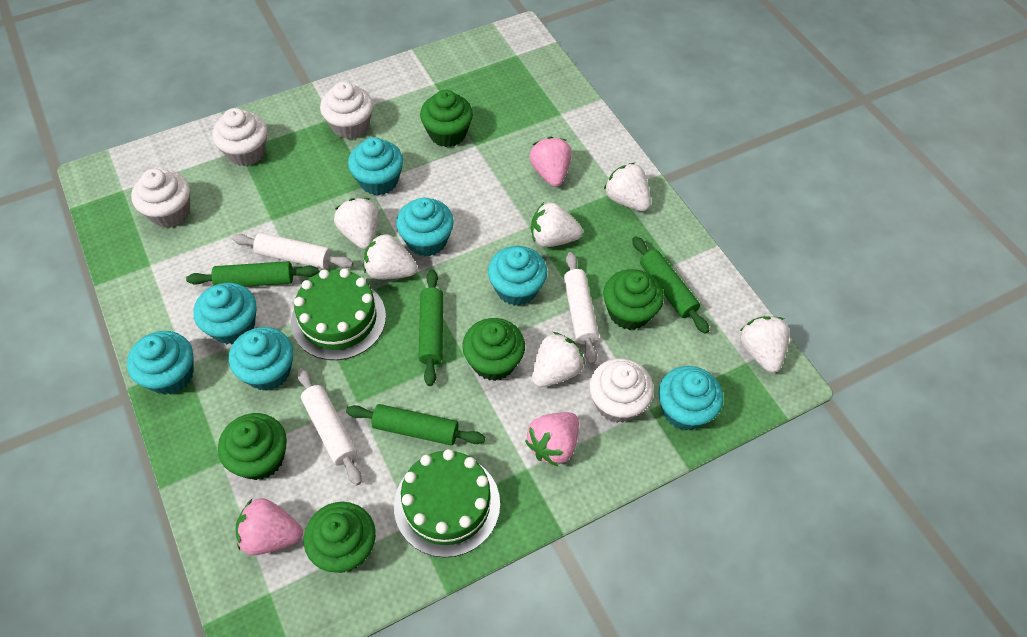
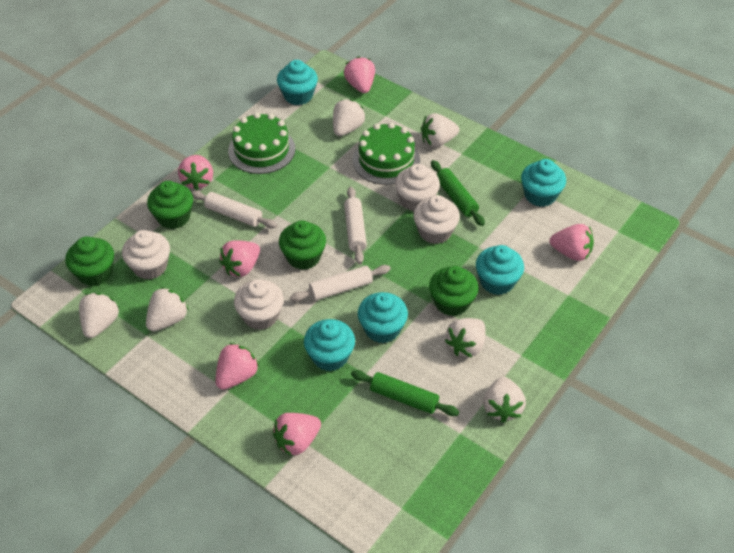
green cupcake: 5 -> 4
green rolling pin: 4 -> 2
pink strawberry: 3 -> 6
turquoise cupcake: 7 -> 5

